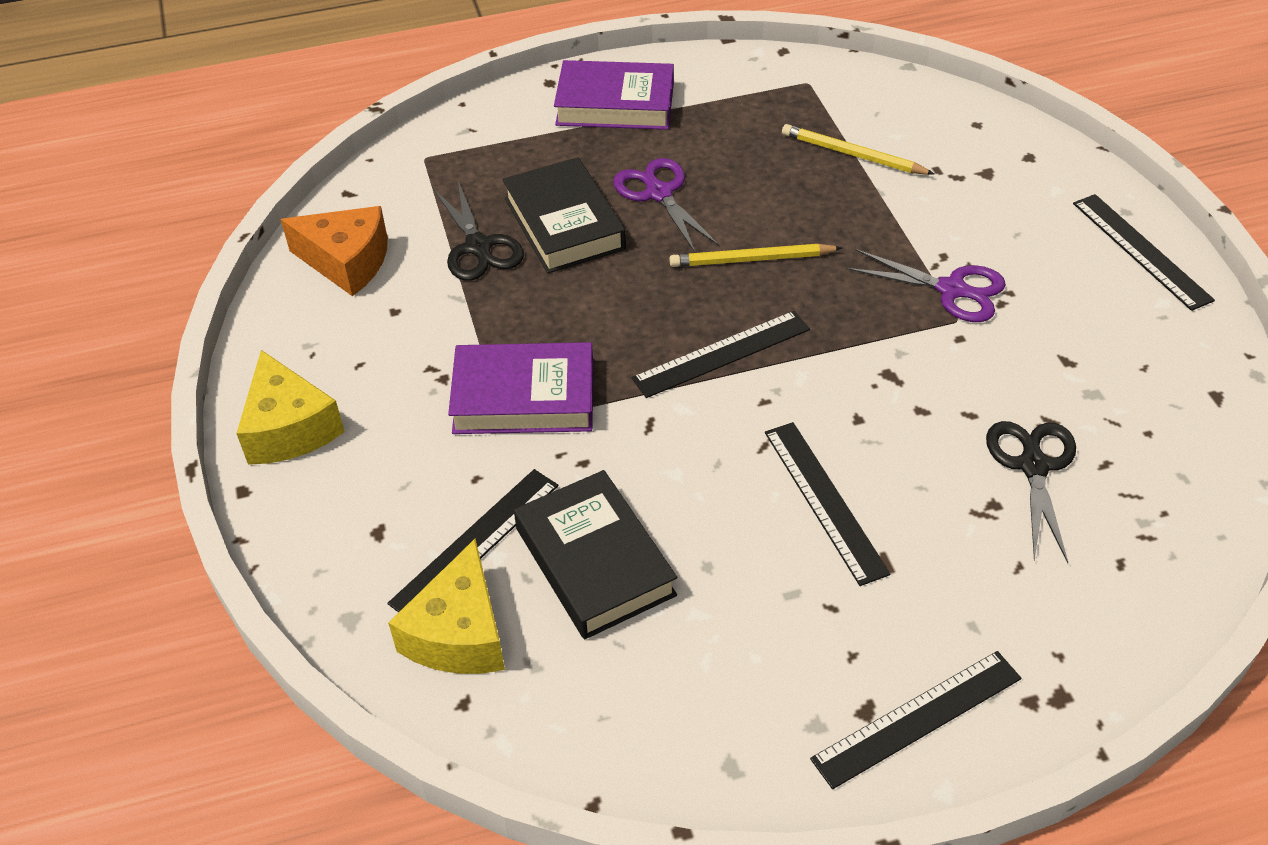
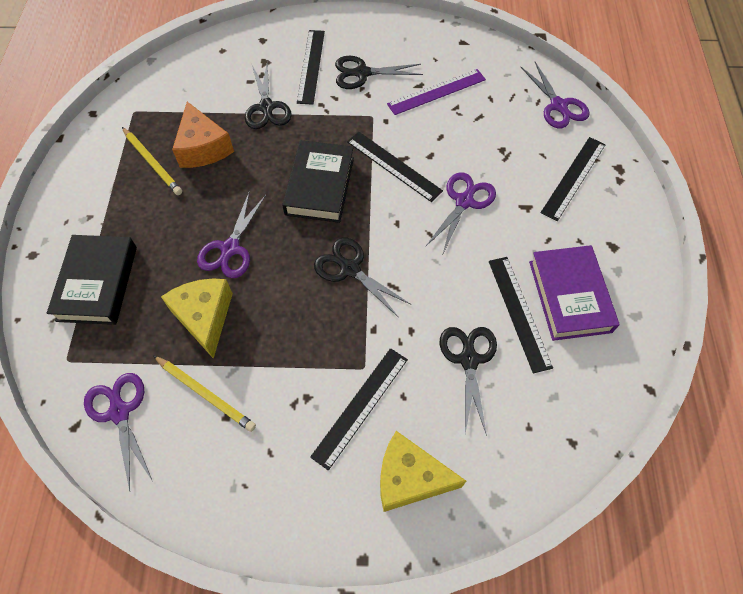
black scissors: 2 -> 4
purple book: 2 -> 1
purple ruler: 0 -> 1
purple scissors: 2 -> 4

